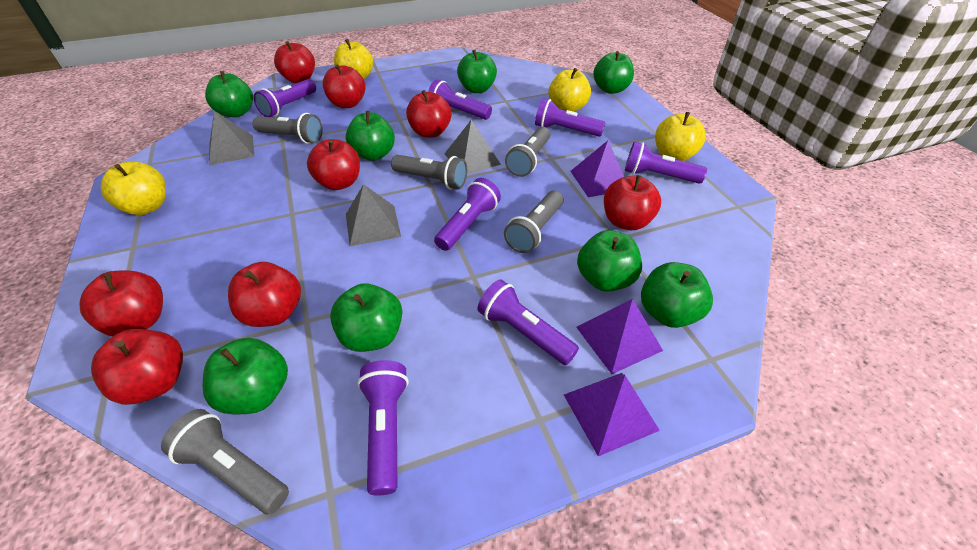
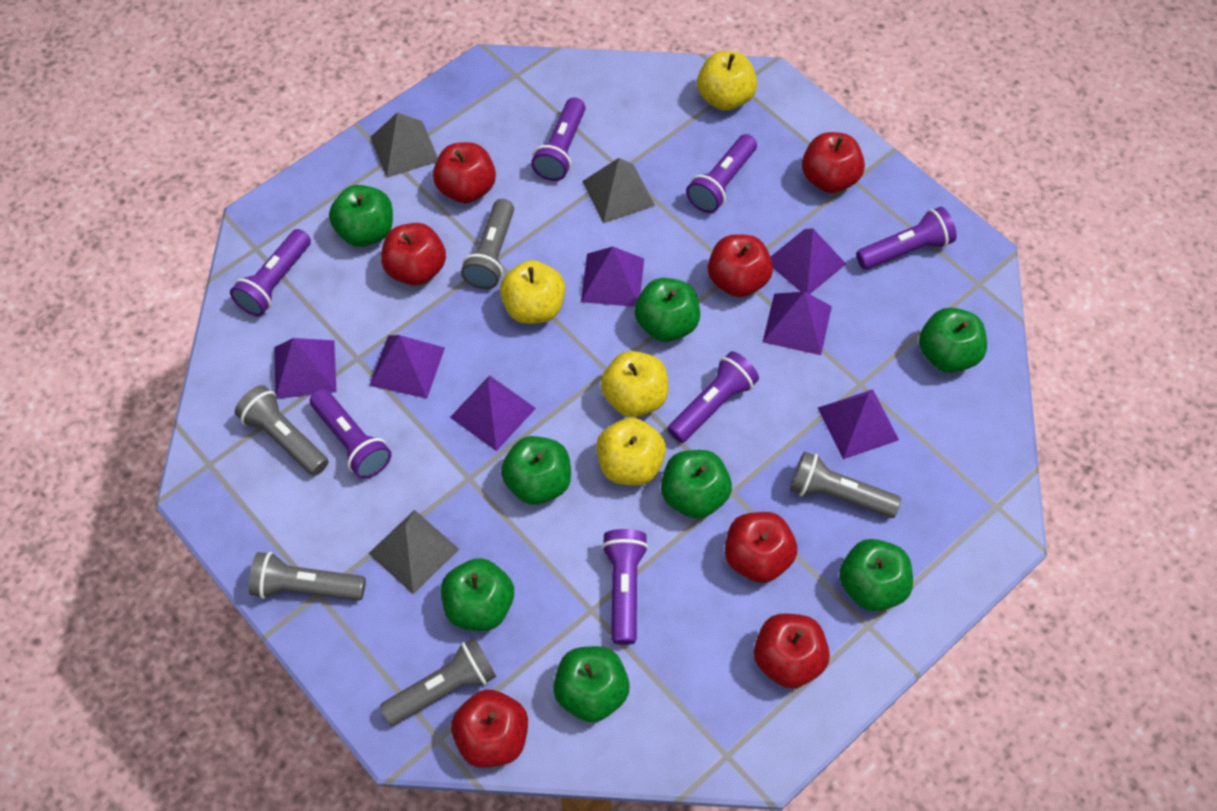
purple pyramid: 3 -> 7
red apple: 8 -> 7

